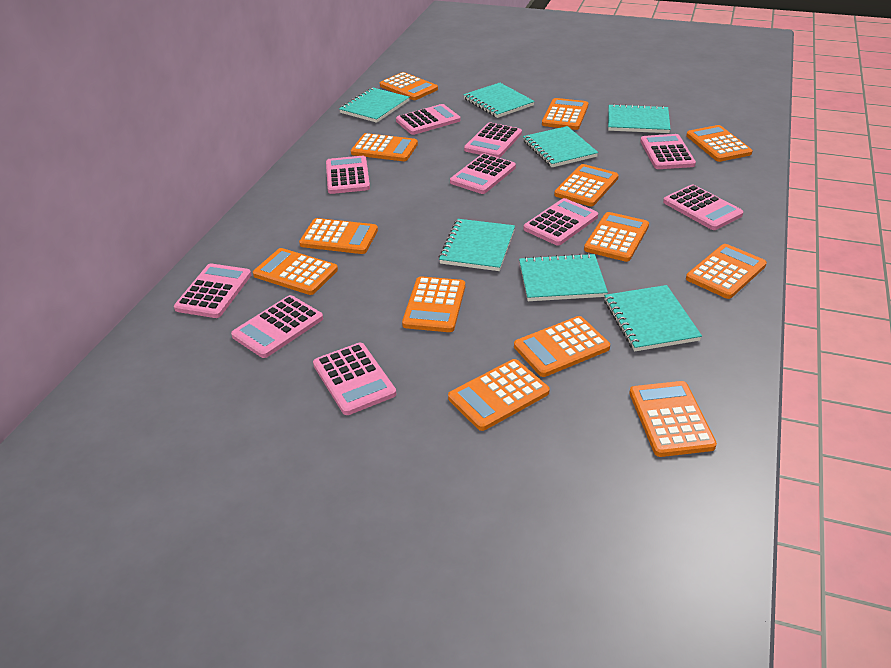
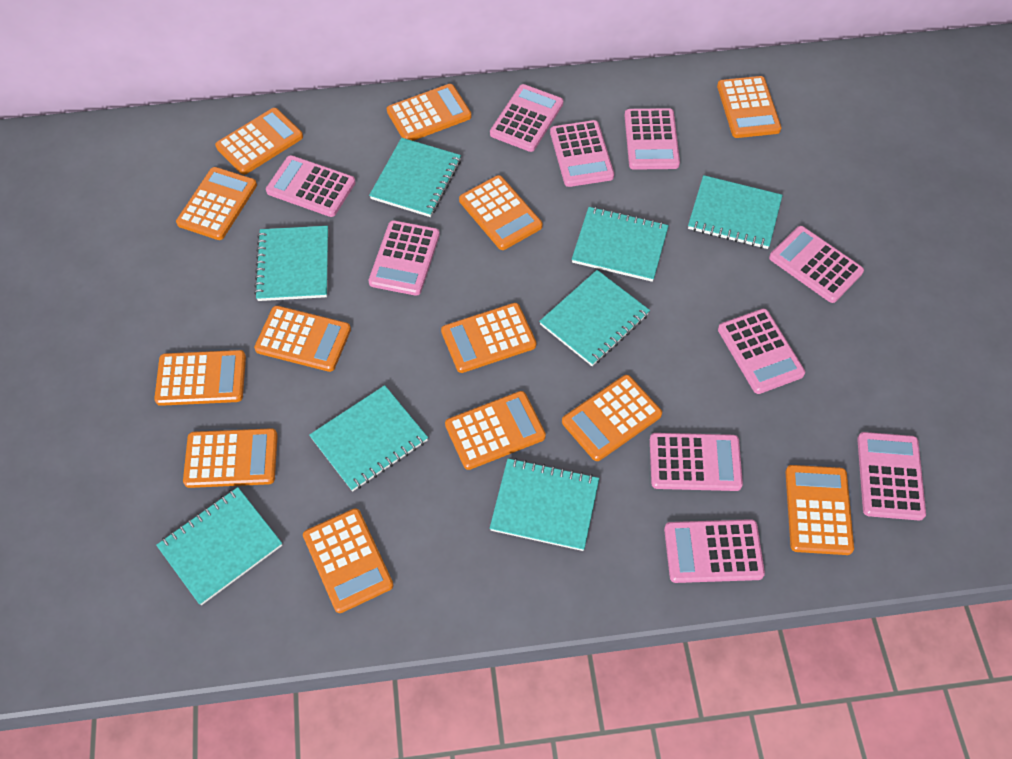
turquoise notebook: 7 -> 8

